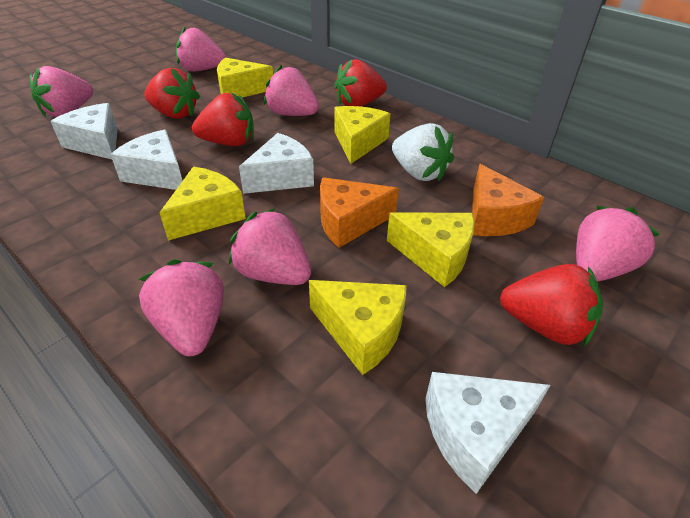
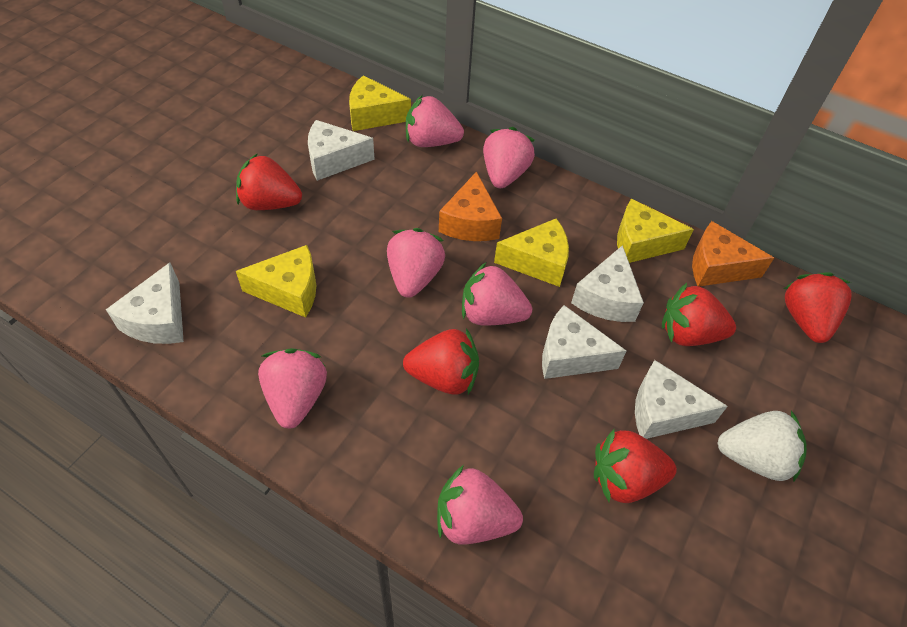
red strawberry: 4 -> 5
white cheese: 4 -> 5
yellow cheese: 5 -> 4

